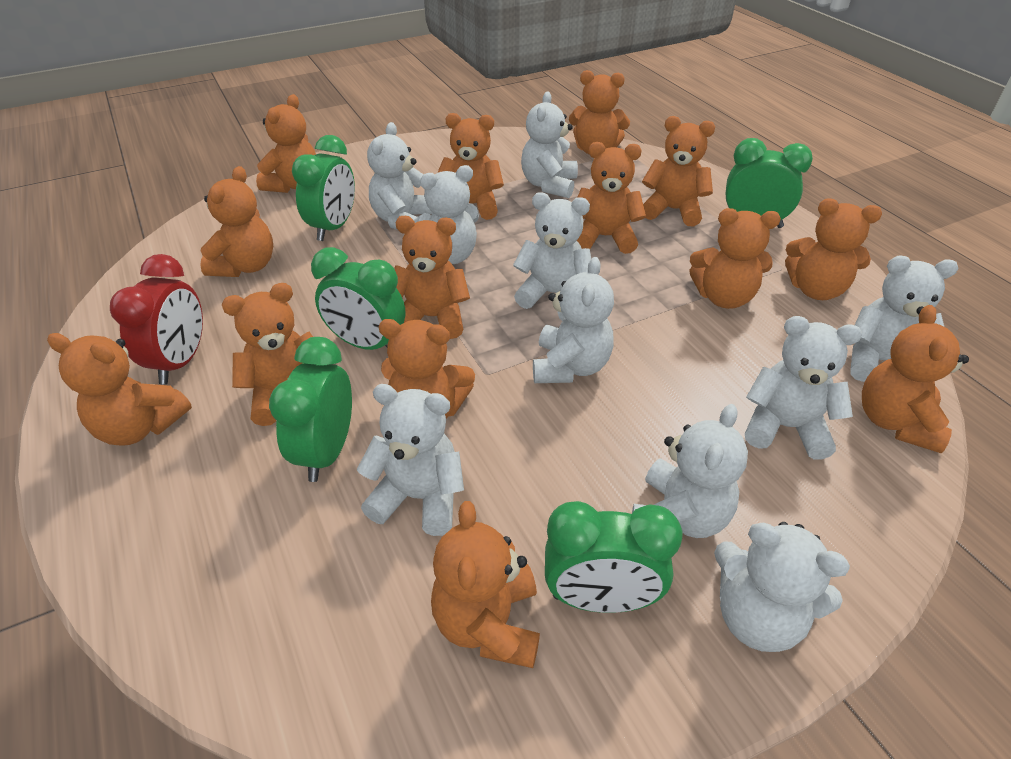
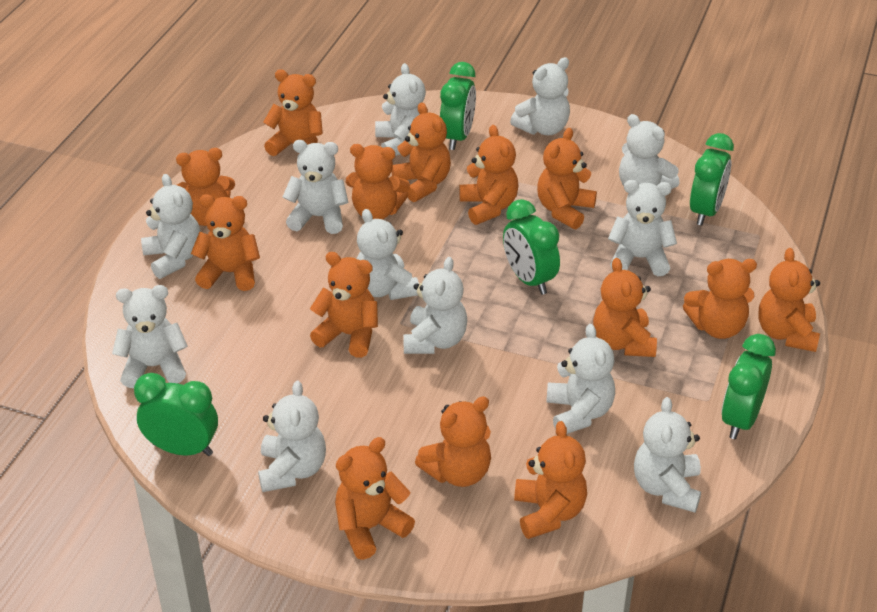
red clock: 1 -> 0
white teddy bear: 10 -> 12

